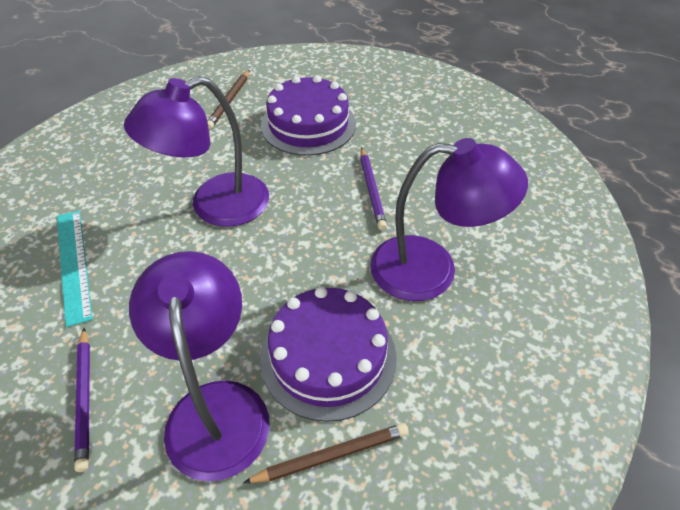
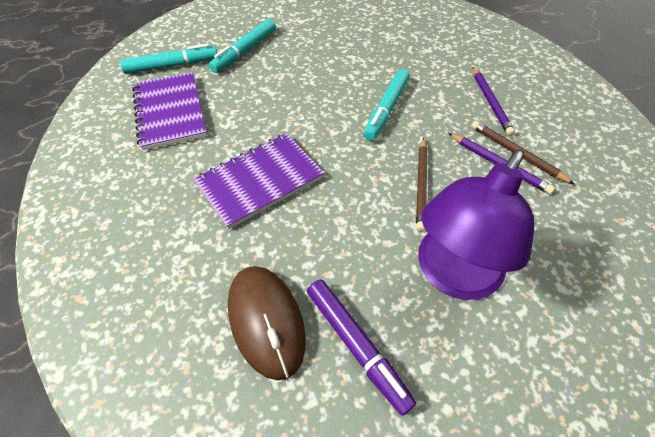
brown mouse: 0 -> 1
purple cake: 2 -> 0
purple lamp: 3 -> 1
purple marker: 0 -> 1
purple notebook: 0 -> 2
turquoise marker: 0 -> 3
turquoise ruler: 1 -> 0

